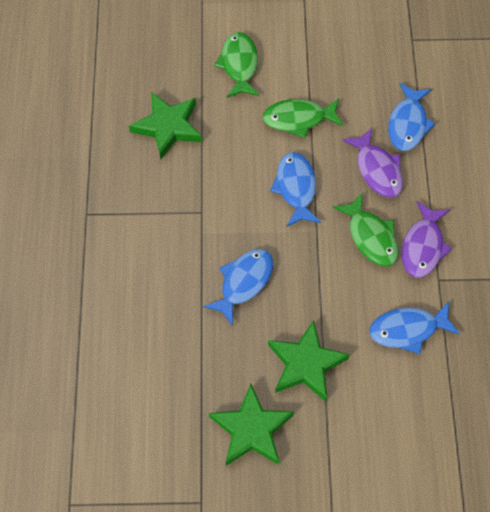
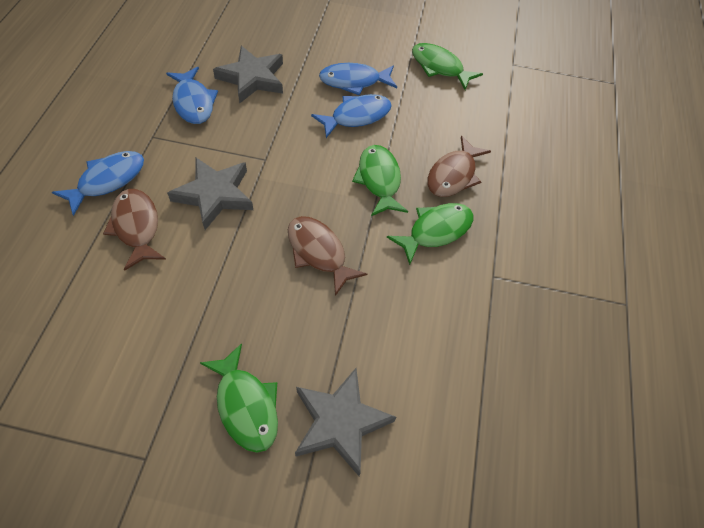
brown fish: 0 -> 3
green fish: 3 -> 4
green star: 3 -> 0
grey star: 0 -> 3
purple fish: 2 -> 0

